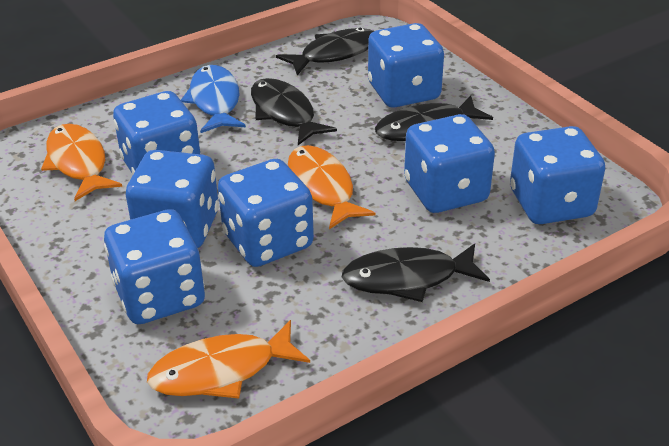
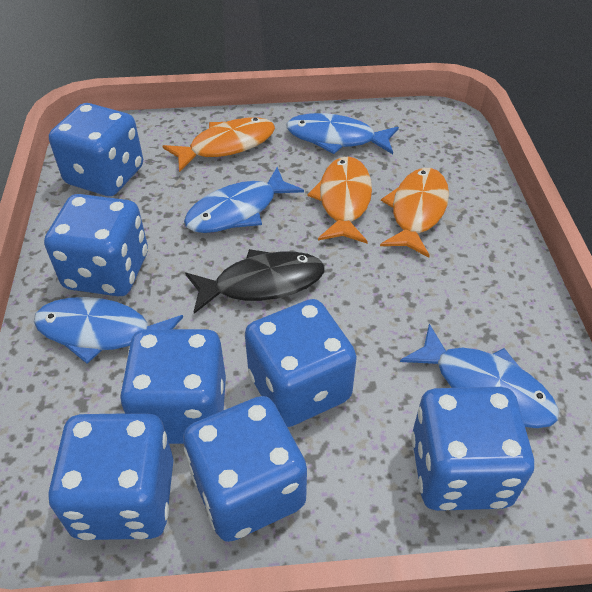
black fish: 4 -> 1
blue fish: 1 -> 4

